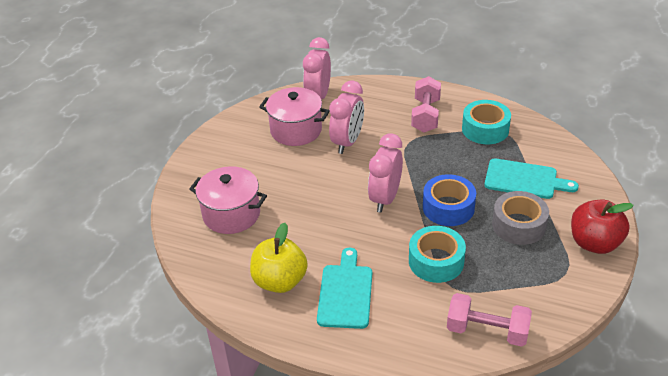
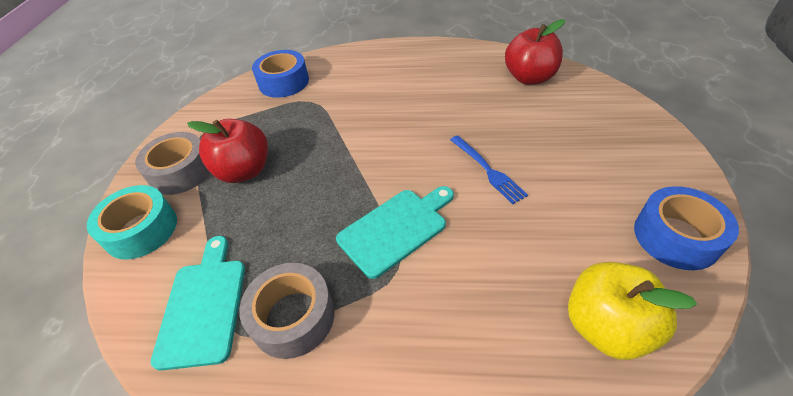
blue fork: 0 -> 1
blue tape: 1 -> 2
grey tape: 1 -> 2
pink clock: 3 -> 0
pink dumbbell: 2 -> 0
pink pot: 2 -> 0
red apple: 1 -> 2
turquoise tape: 2 -> 1

